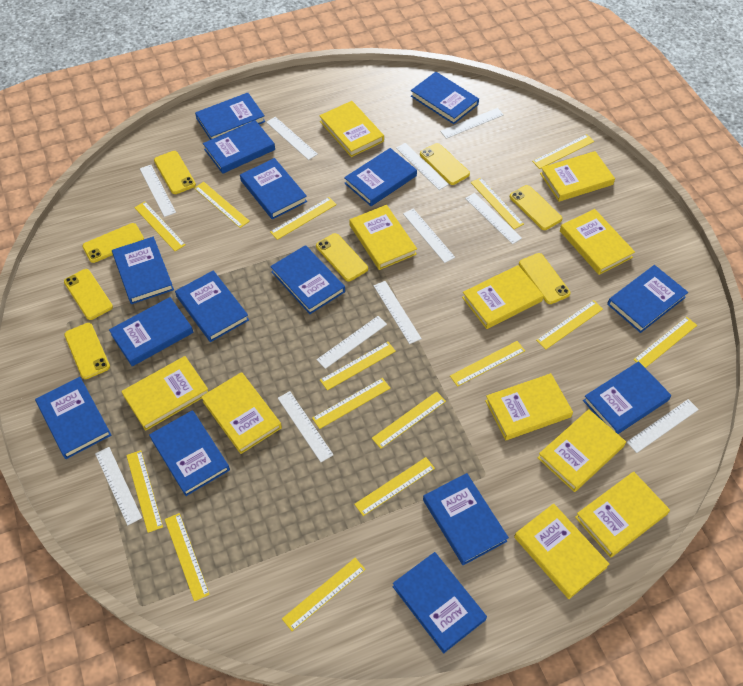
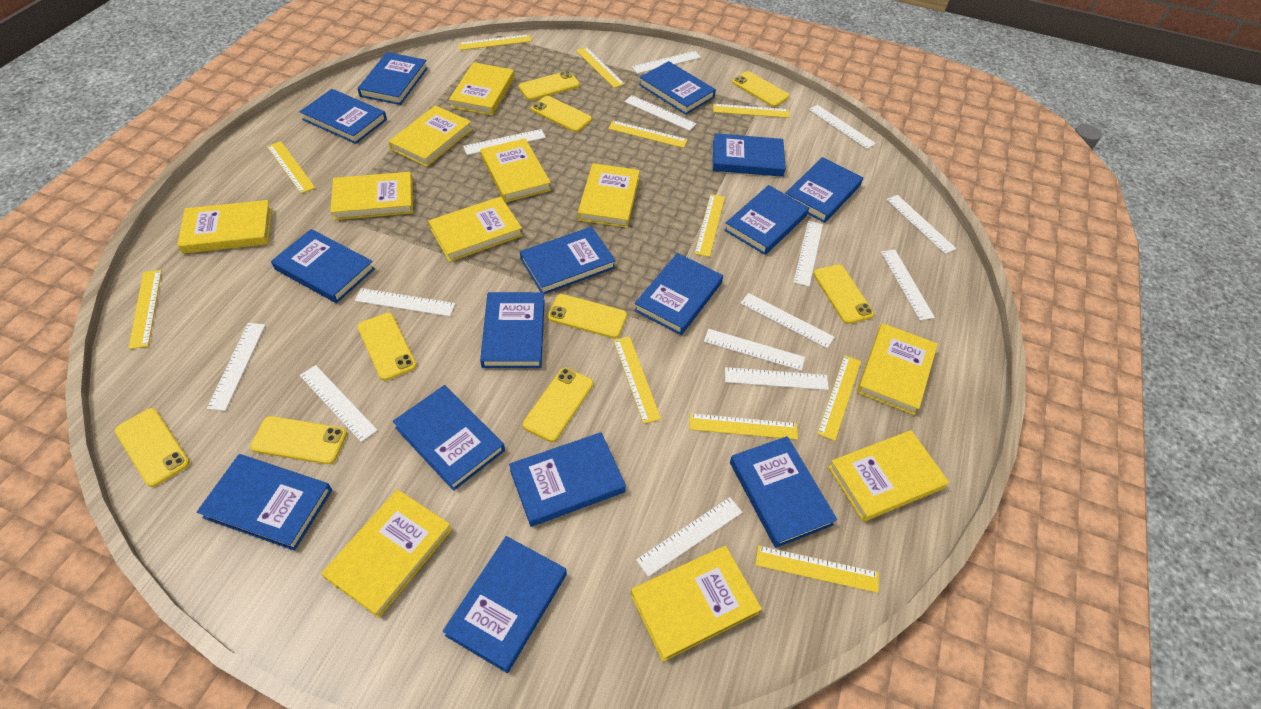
white ruler: 11 -> 14
yellow phone: 8 -> 9
yellow ruler: 15 -> 11

